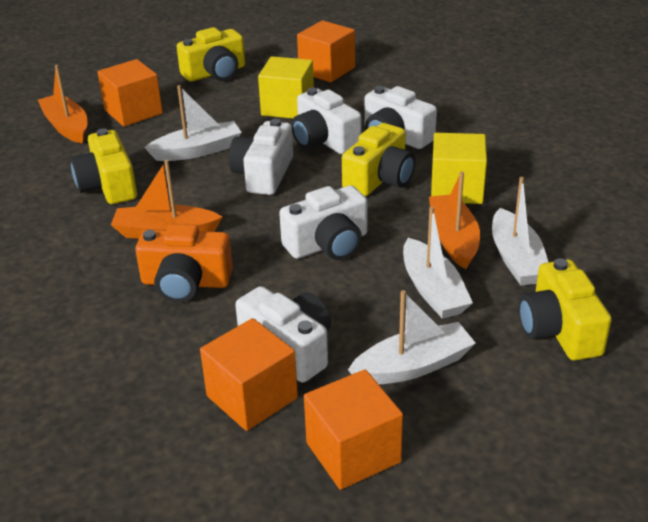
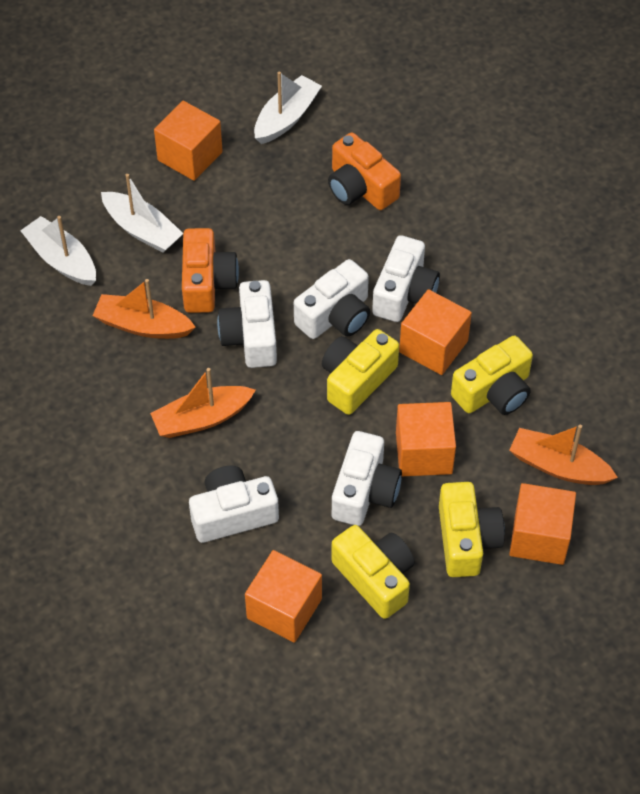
orange camera: 1 -> 2
orange cube: 4 -> 5
white boat: 4 -> 3
yellow cube: 2 -> 0

